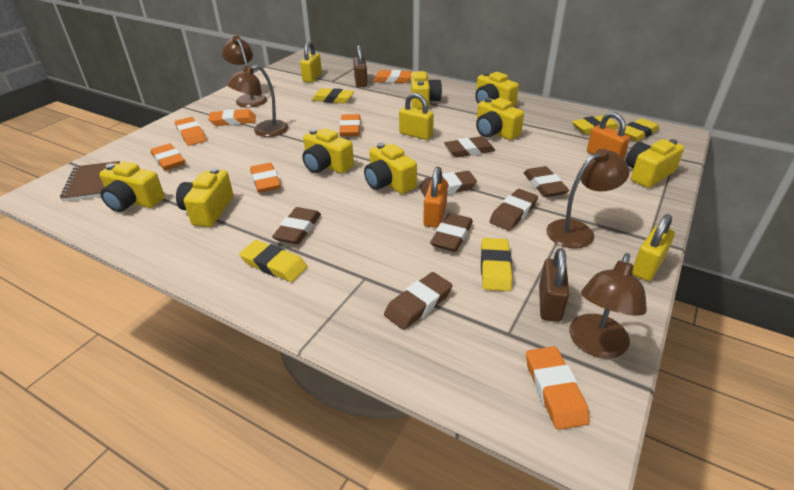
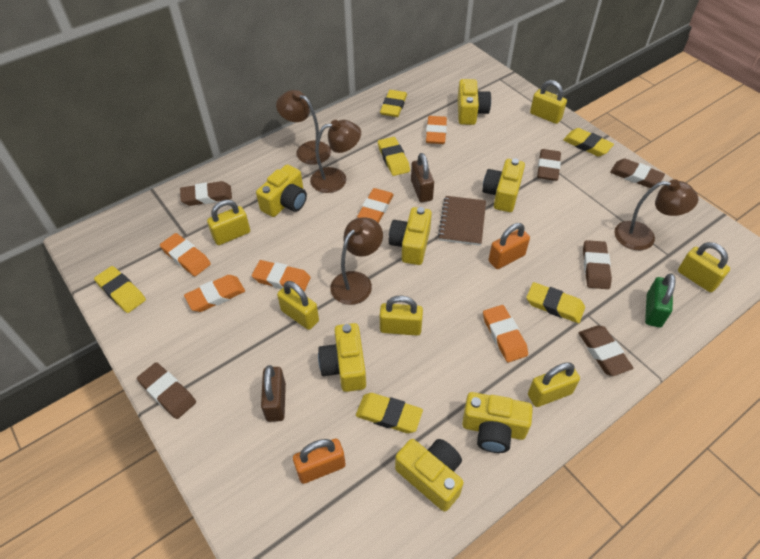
brown eraser: 7 -> 6
green padlock: 0 -> 1
orange eraser: 7 -> 6
yellow camera: 8 -> 7
yellow eraser: 5 -> 6
yellow padlock: 3 -> 6

